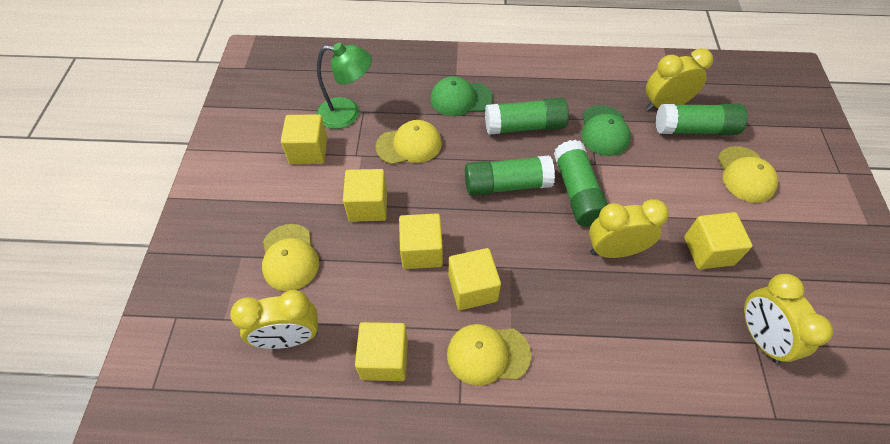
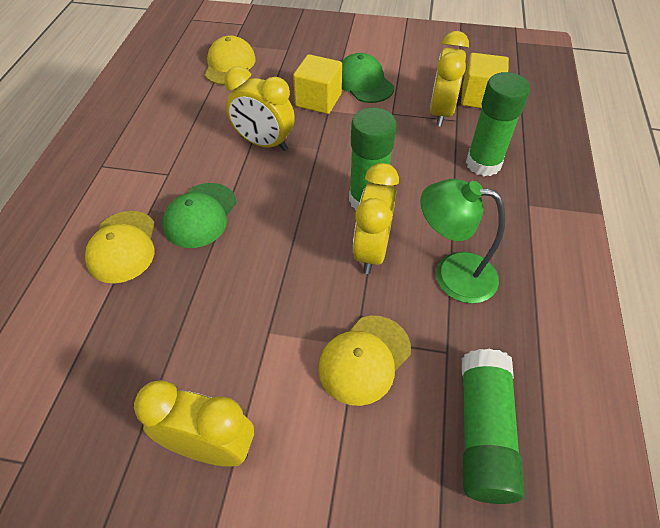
green glue stick: 4 -> 3
yellow cap: 4 -> 3
yellow cube: 6 -> 2

